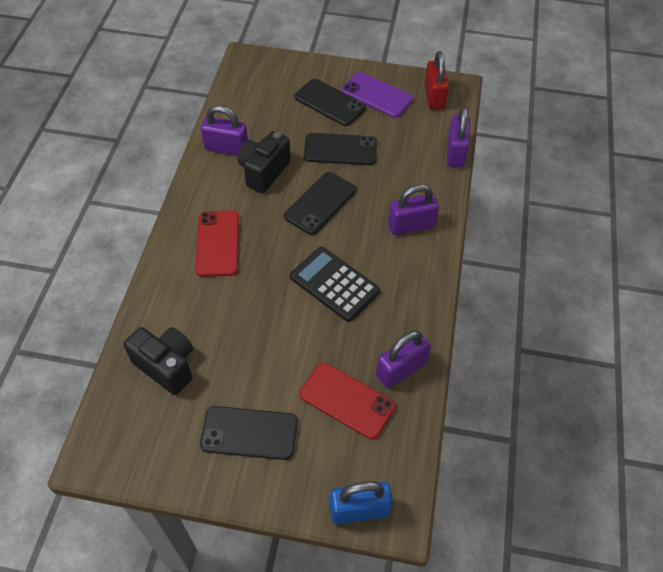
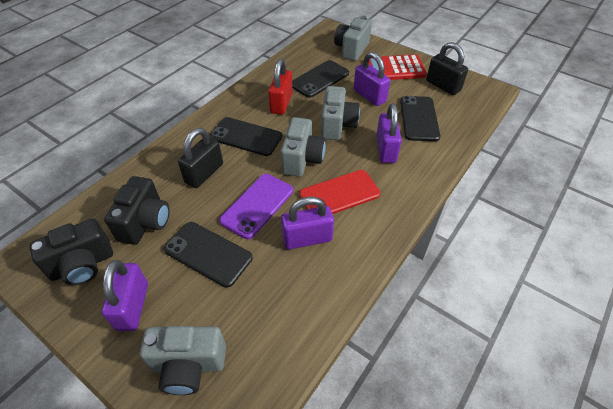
black calculator: 1 -> 0
black padlock: 0 -> 2
blue padlock: 1 -> 0
grey camera: 0 -> 4
red calculator: 0 -> 1
red phone: 2 -> 1

